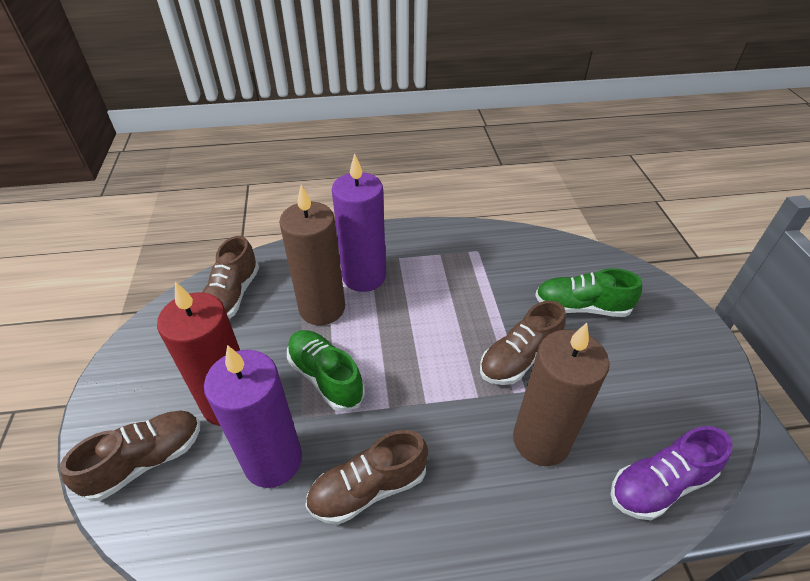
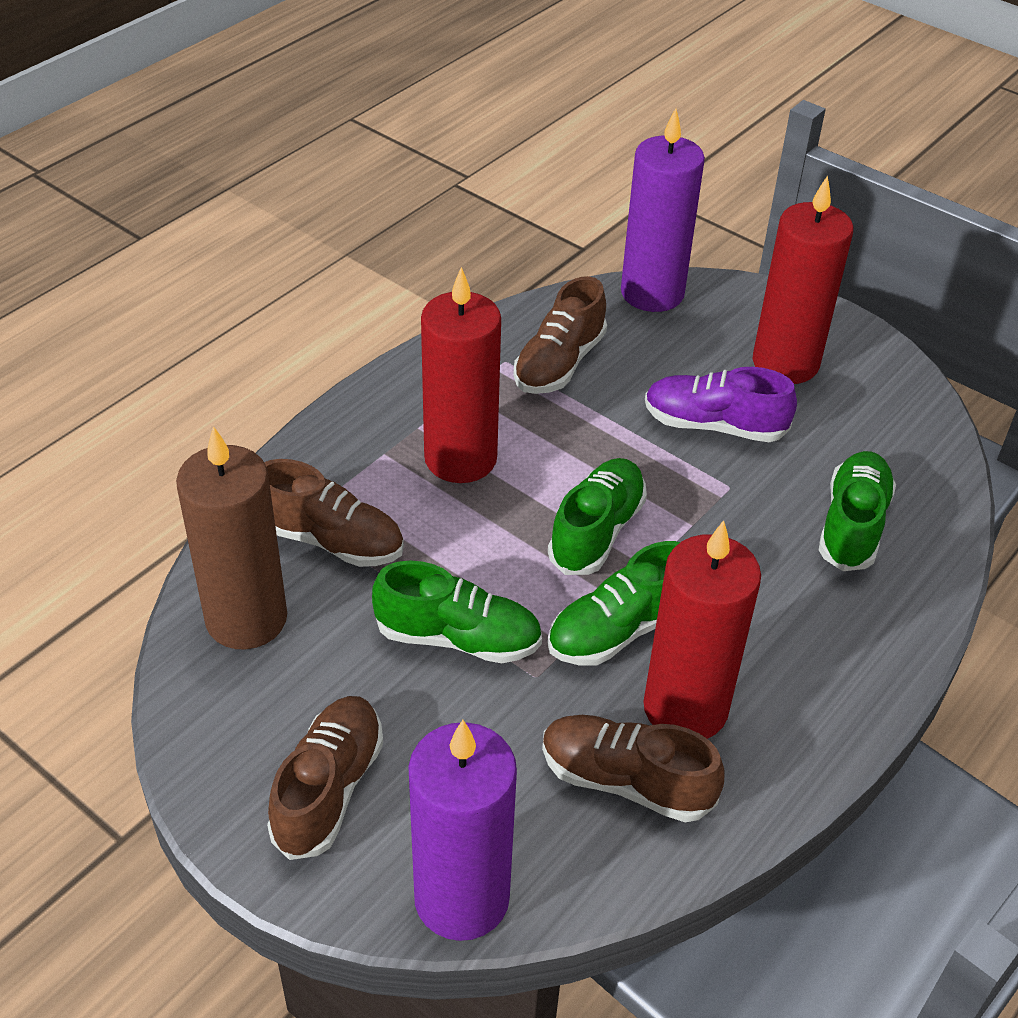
brown candle: 2 -> 1
green shoe: 2 -> 4
red candle: 1 -> 3

